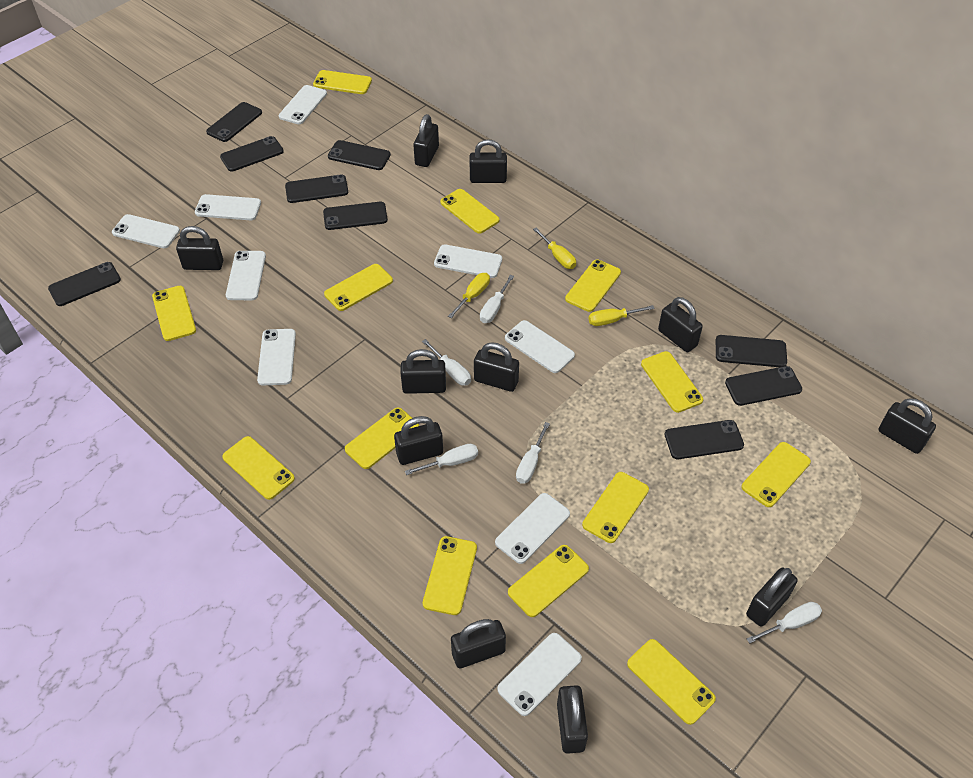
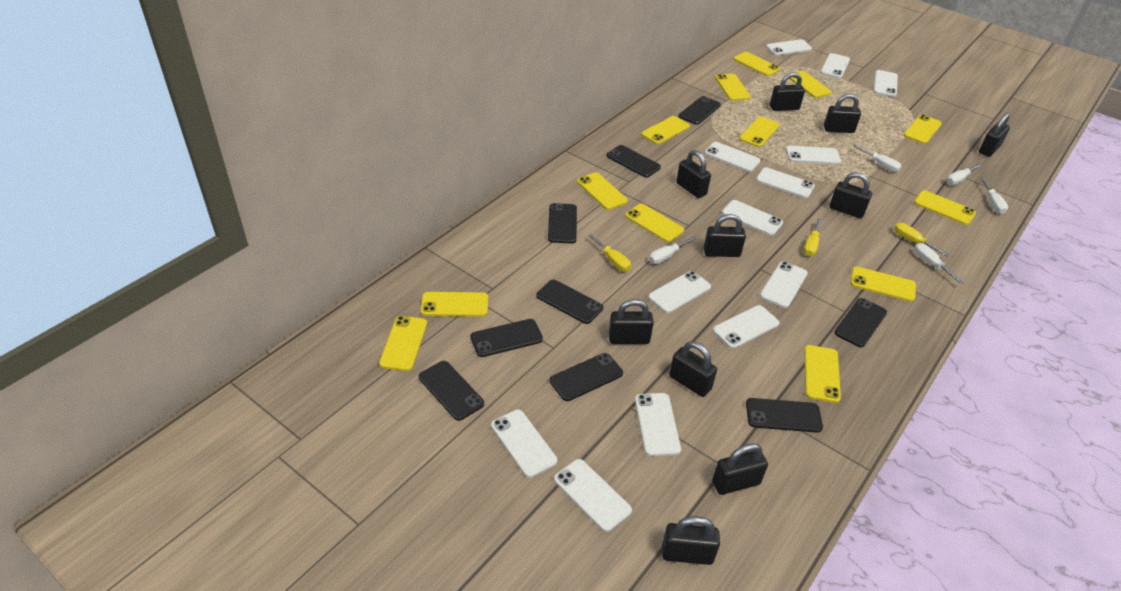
black padlock: 11 -> 10
white phone: 9 -> 13

